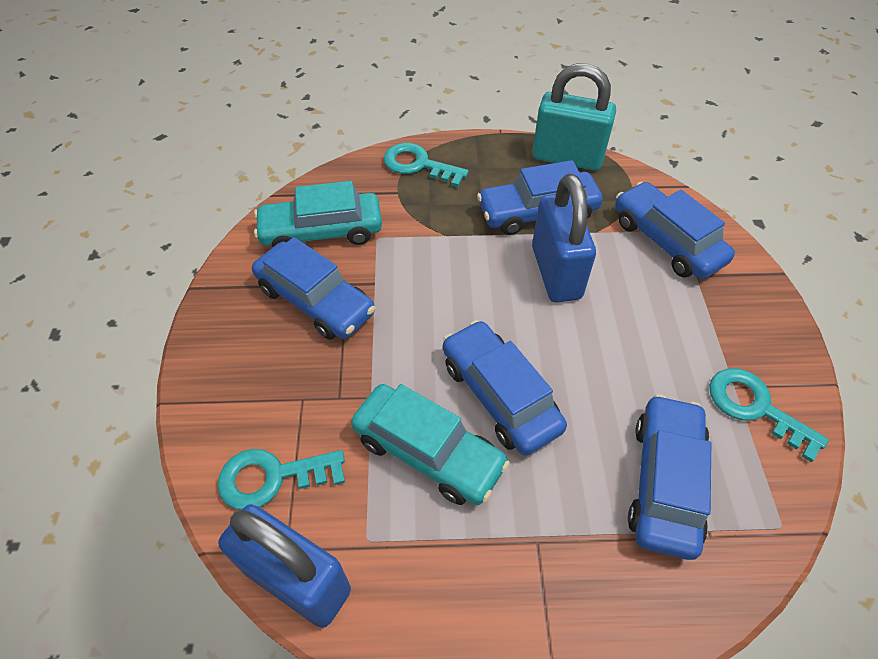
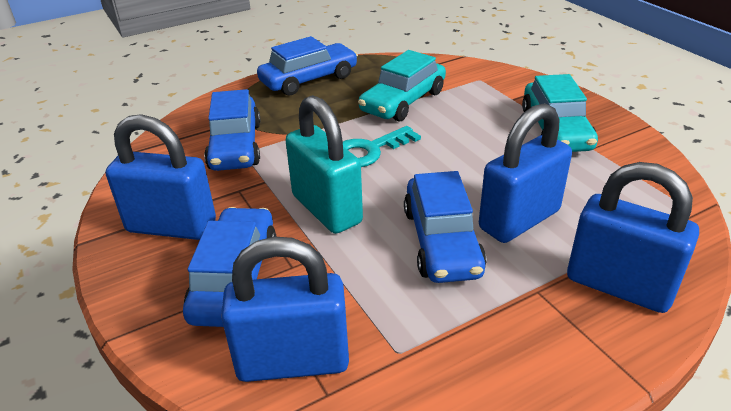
blue car: 5 -> 4
blue padlock: 2 -> 4
turquoise key: 3 -> 1

